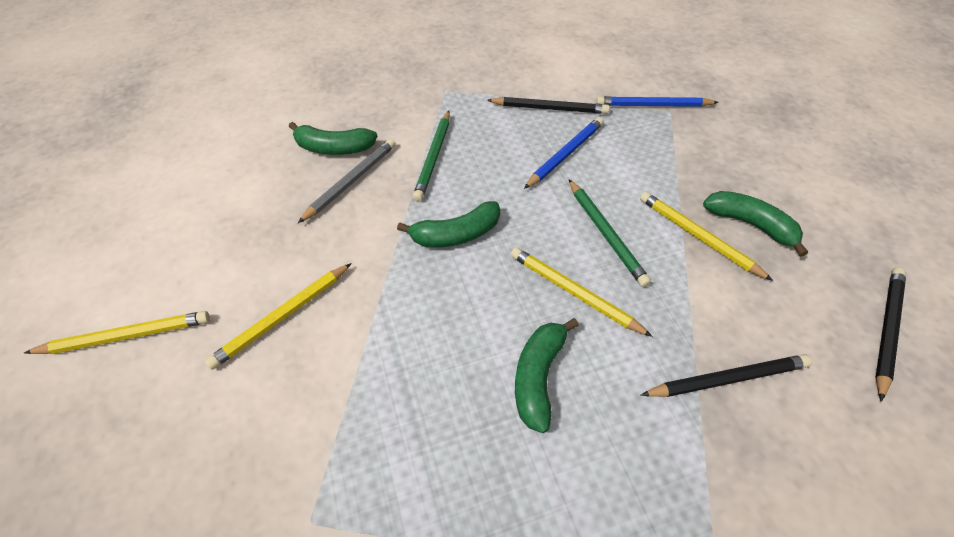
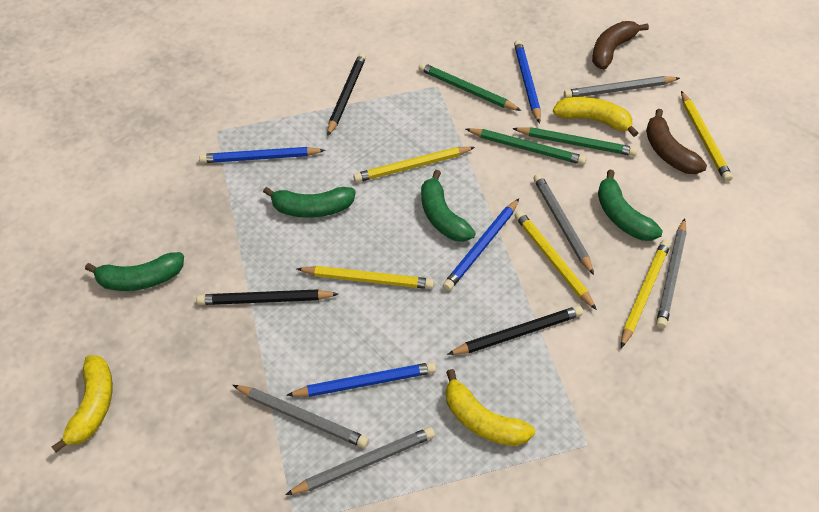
blue pencil: 2 -> 4
brown banana: 0 -> 2
green pencil: 2 -> 3
grey pencil: 1 -> 5
yellow banana: 0 -> 3
yellow pencil: 4 -> 5

